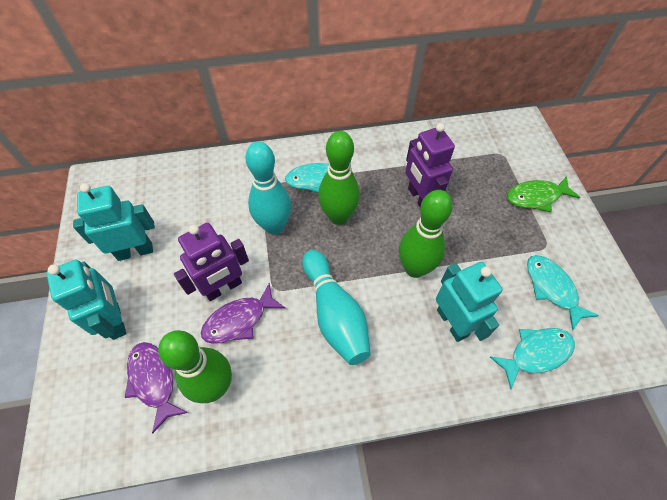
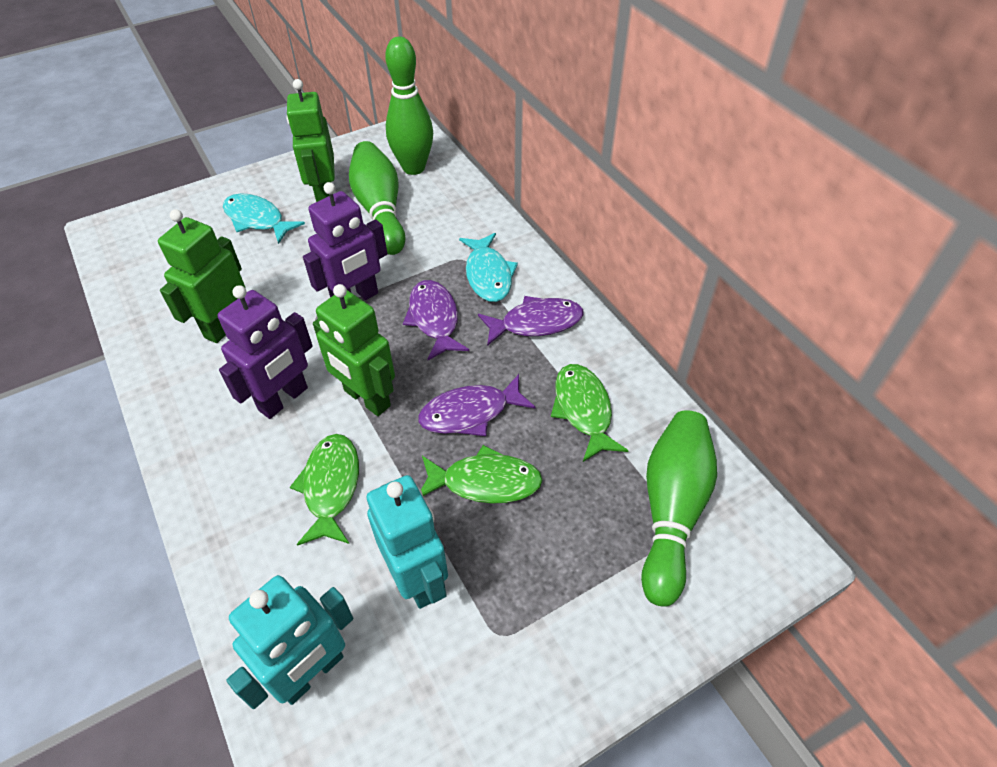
green fish: 1 -> 3
green robot: 0 -> 3
purple fish: 2 -> 3
turquoise bowling pin: 2 -> 0
turquoise fish: 3 -> 2
turquoise robot: 3 -> 2

